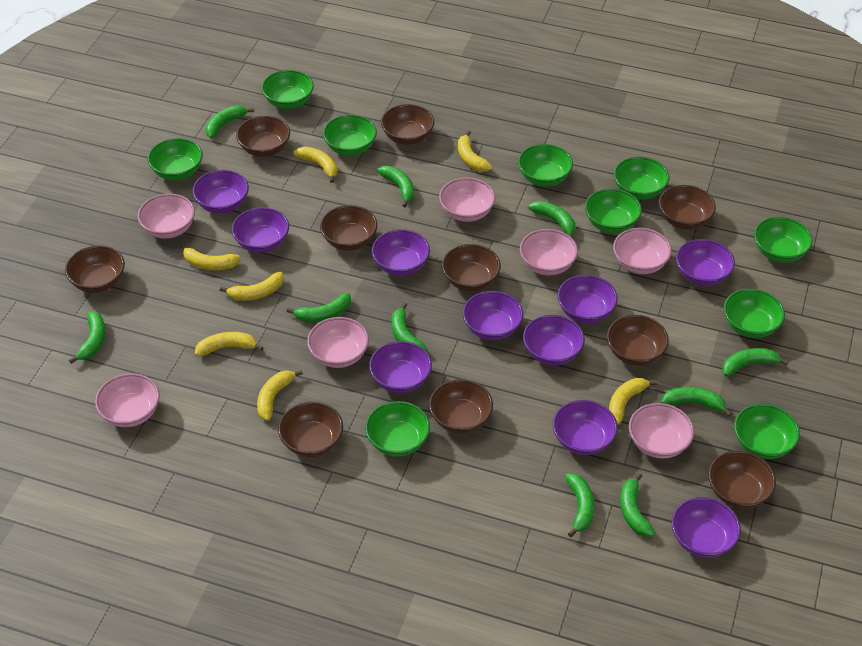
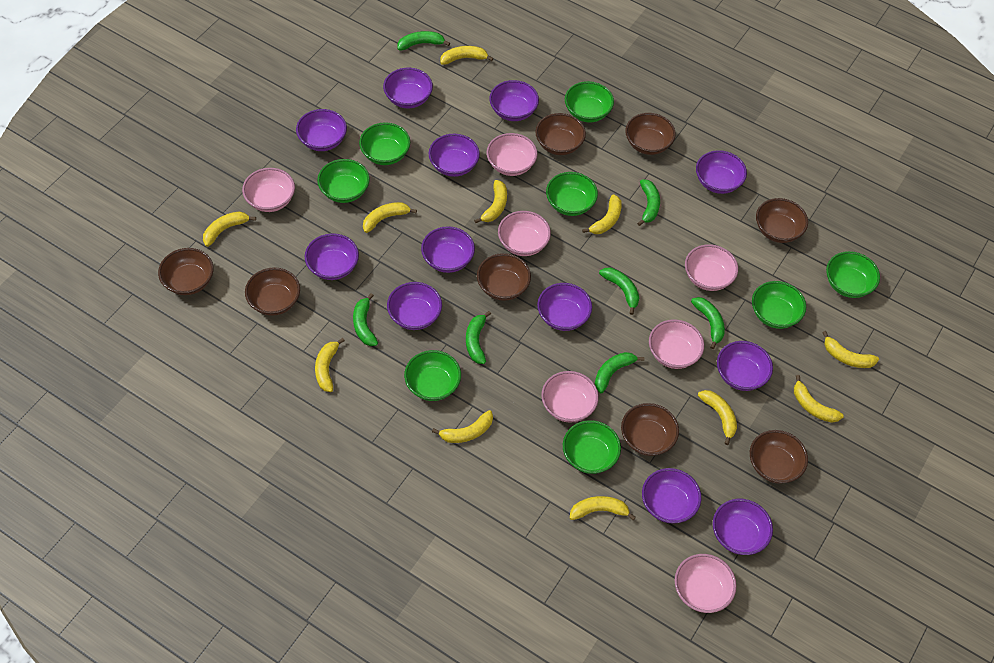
brown bowl: 10 -> 8
green banana: 10 -> 7
green bowl: 10 -> 8
purple bowl: 10 -> 12
yellow banana: 7 -> 11

